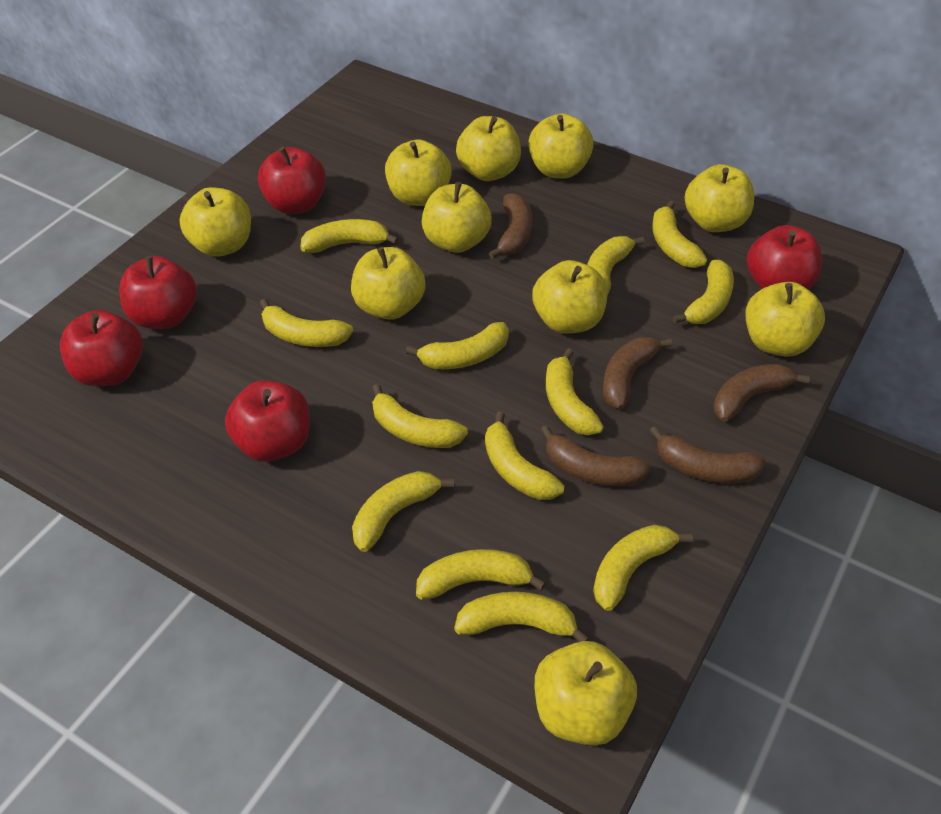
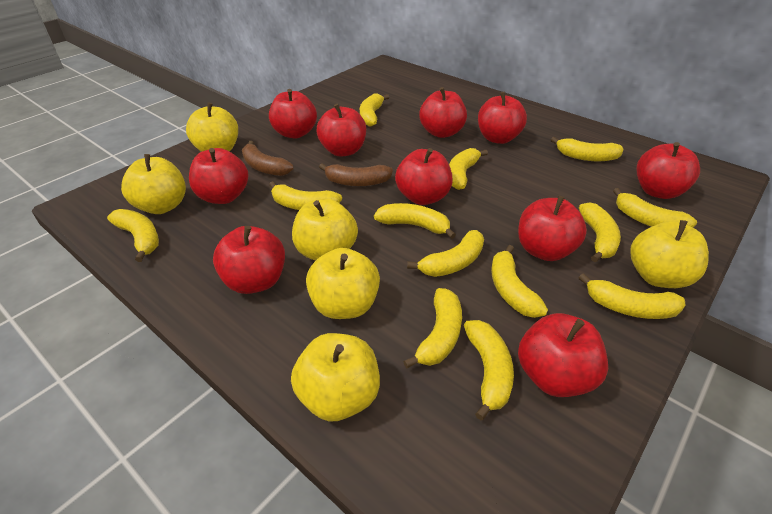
brown banana: 5 -> 2
red apple: 5 -> 10
yellow apple: 10 -> 6

